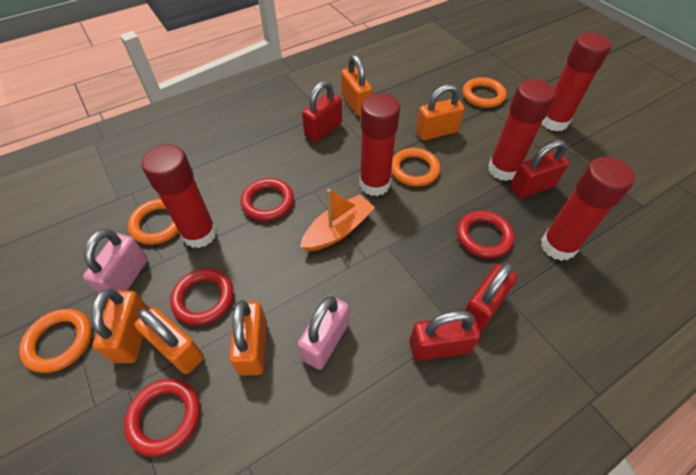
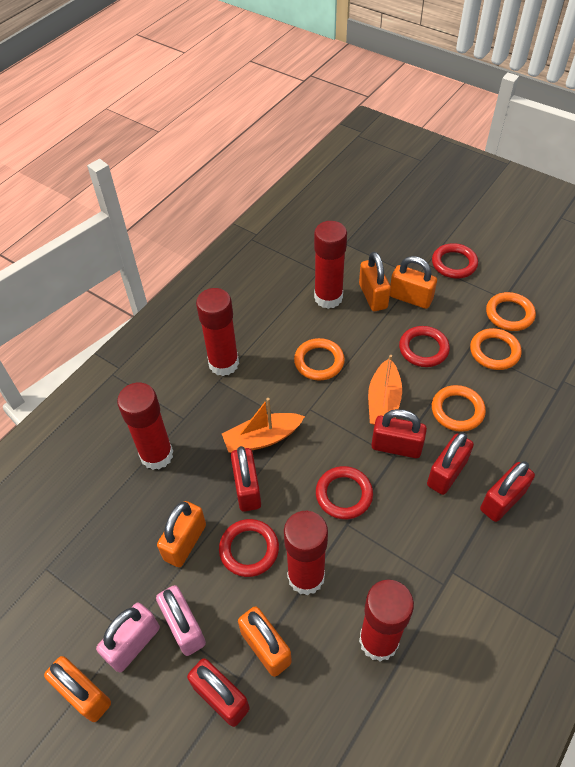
orange boat: 1 -> 2
red padlock: 4 -> 5

